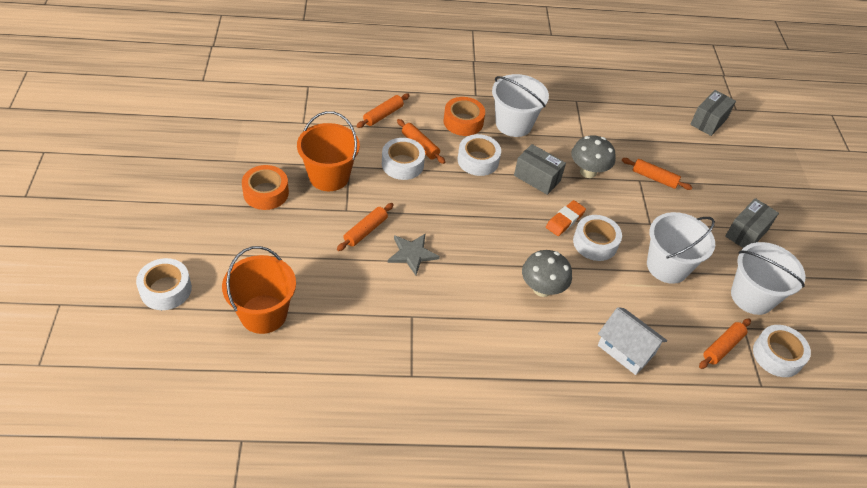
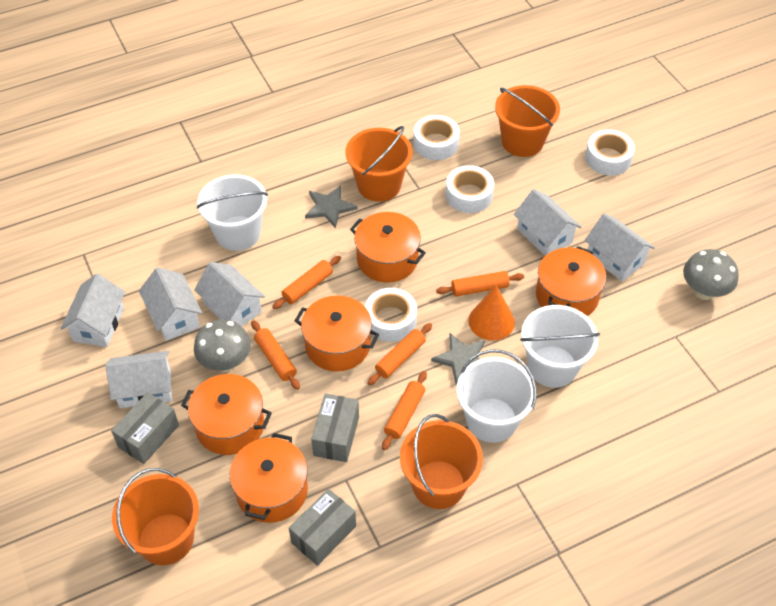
grey star: 1 -> 2
orange bucket: 2 -> 4
orange cone: 0 -> 1
orange eraser: 1 -> 0
orange pot: 0 -> 5
orange tape: 2 -> 0
white house: 1 -> 6
white tape: 5 -> 4

